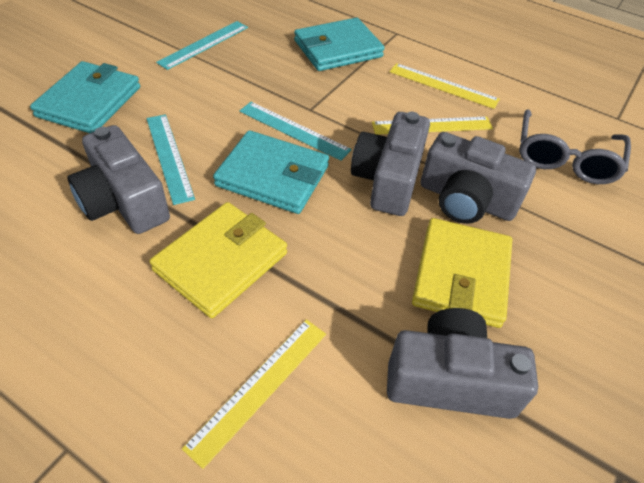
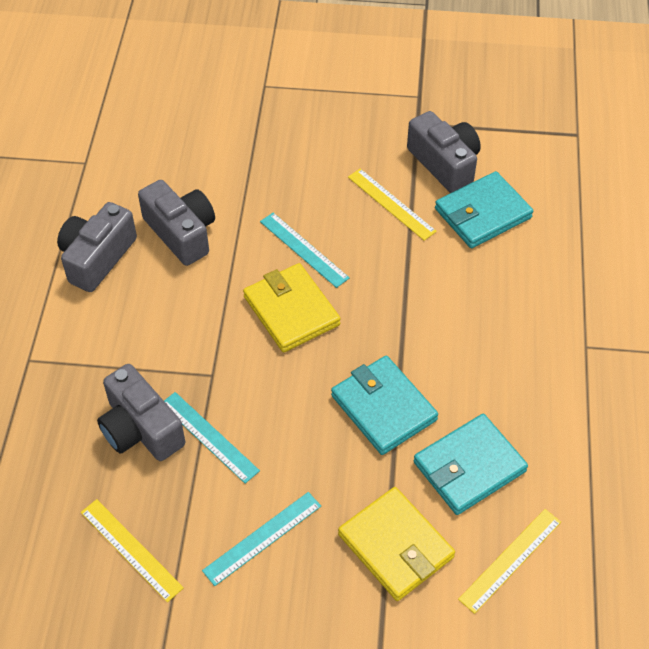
grey glasses: 1 -> 0

